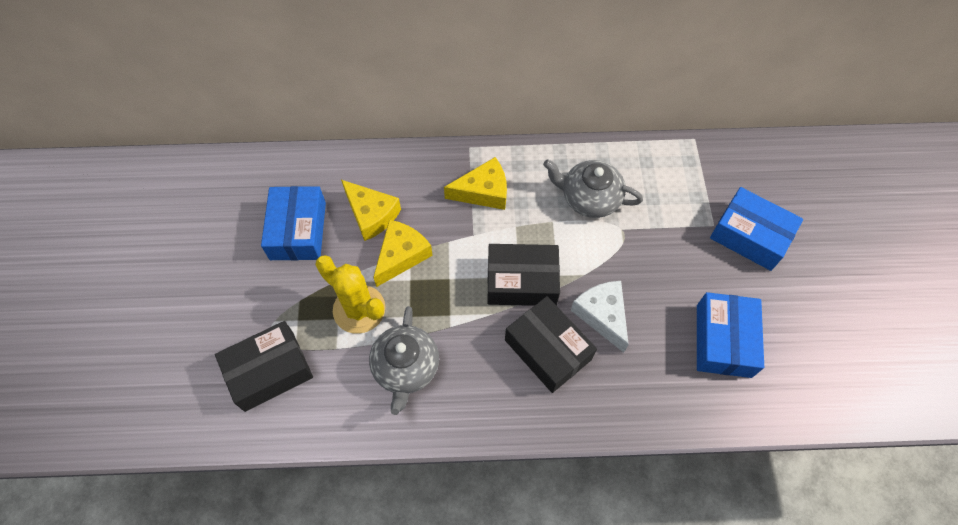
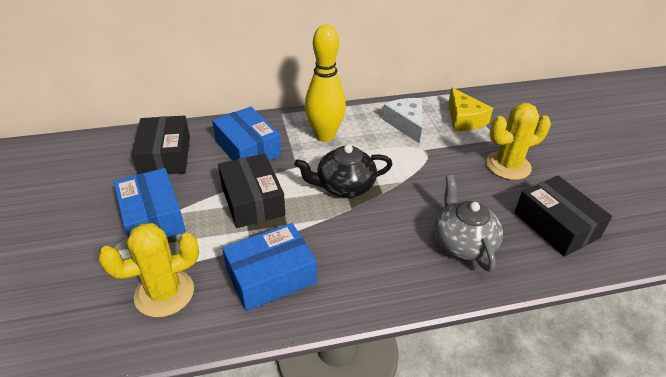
black teapot: 0 -> 1
grey teapot: 2 -> 1
yellow bowling pin: 0 -> 1
yellow cactus: 1 -> 2
yellow cheese: 3 -> 1

